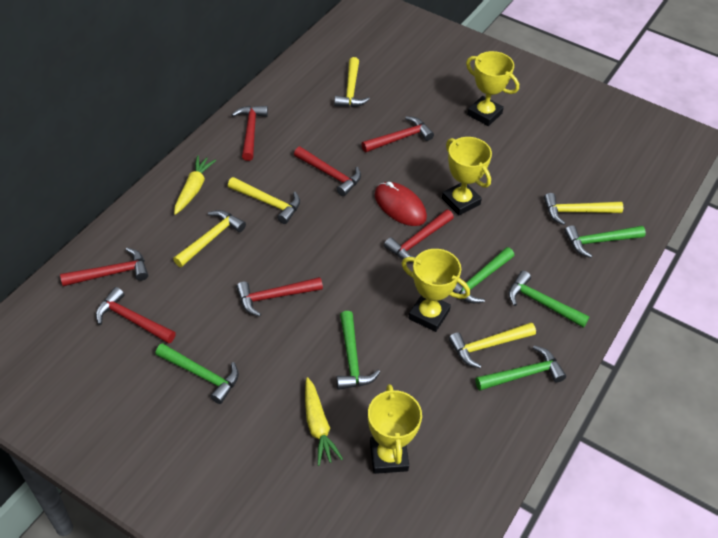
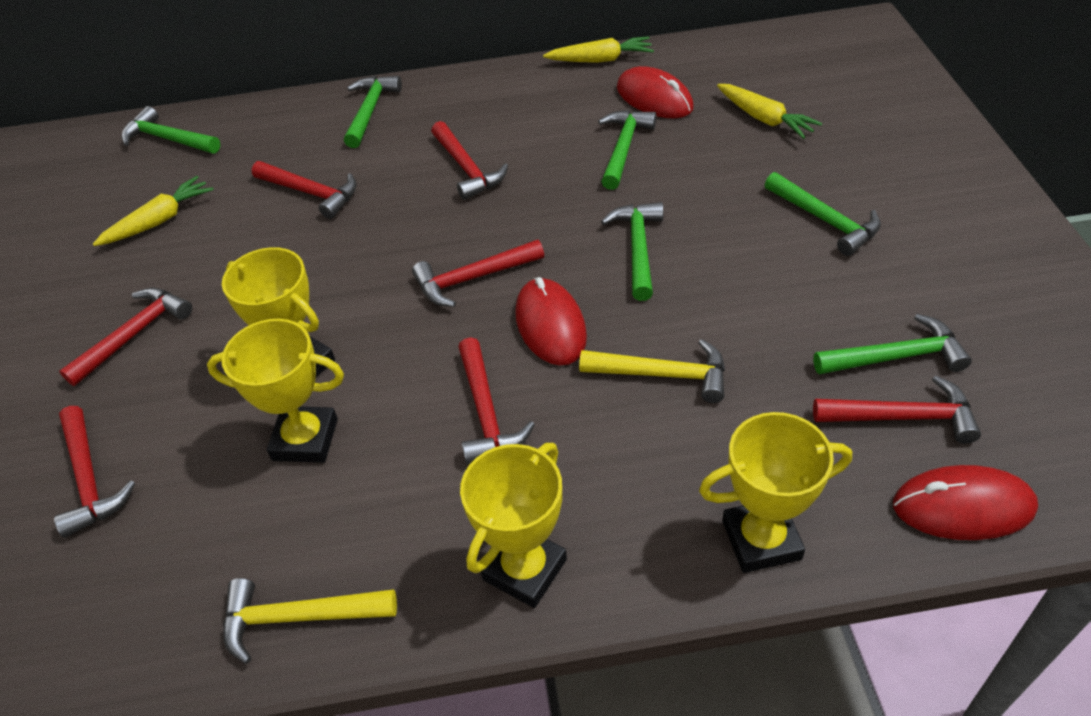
red mouse: 1 -> 3
yellow carrot: 2 -> 3
yellow hammer: 5 -> 2

